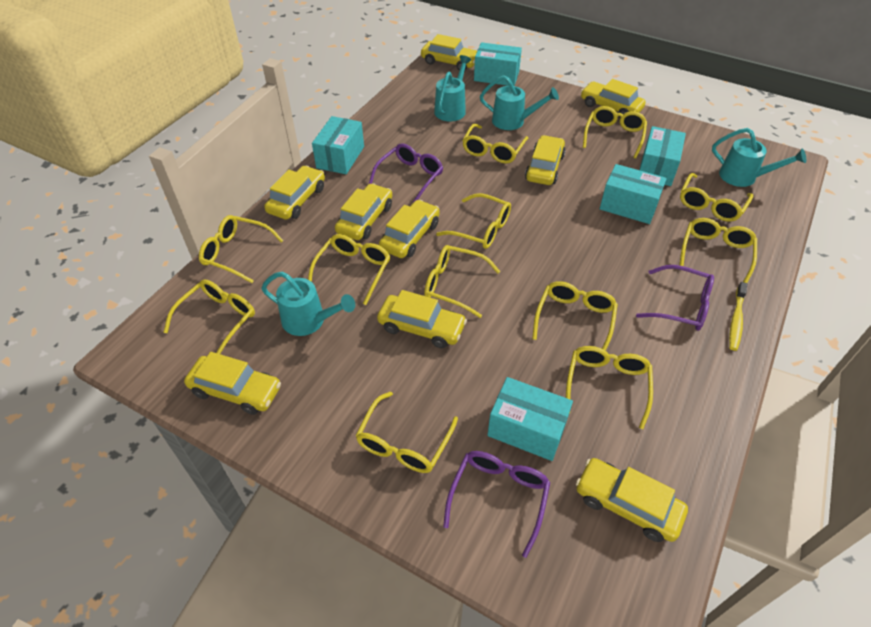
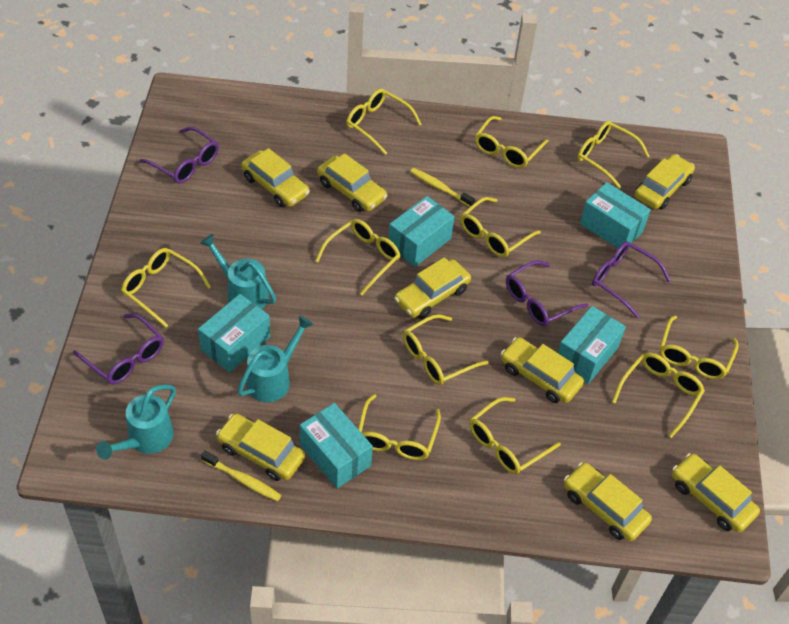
purple glasses: 3 -> 4
turquoise watering can: 4 -> 3
yellow car: 9 -> 8
yellow glasses: 12 -> 11
yellow toothbrush: 1 -> 2

